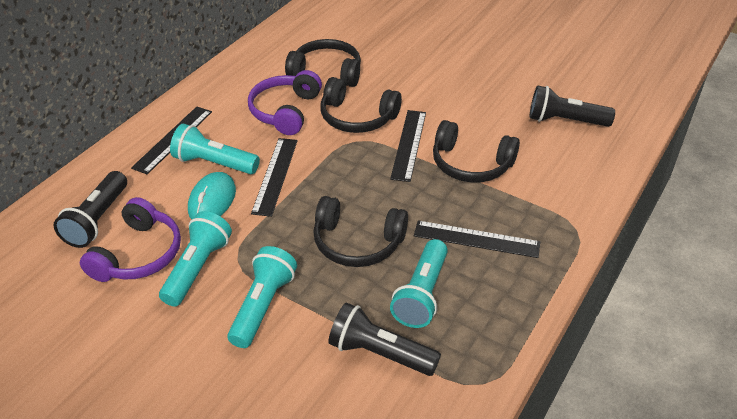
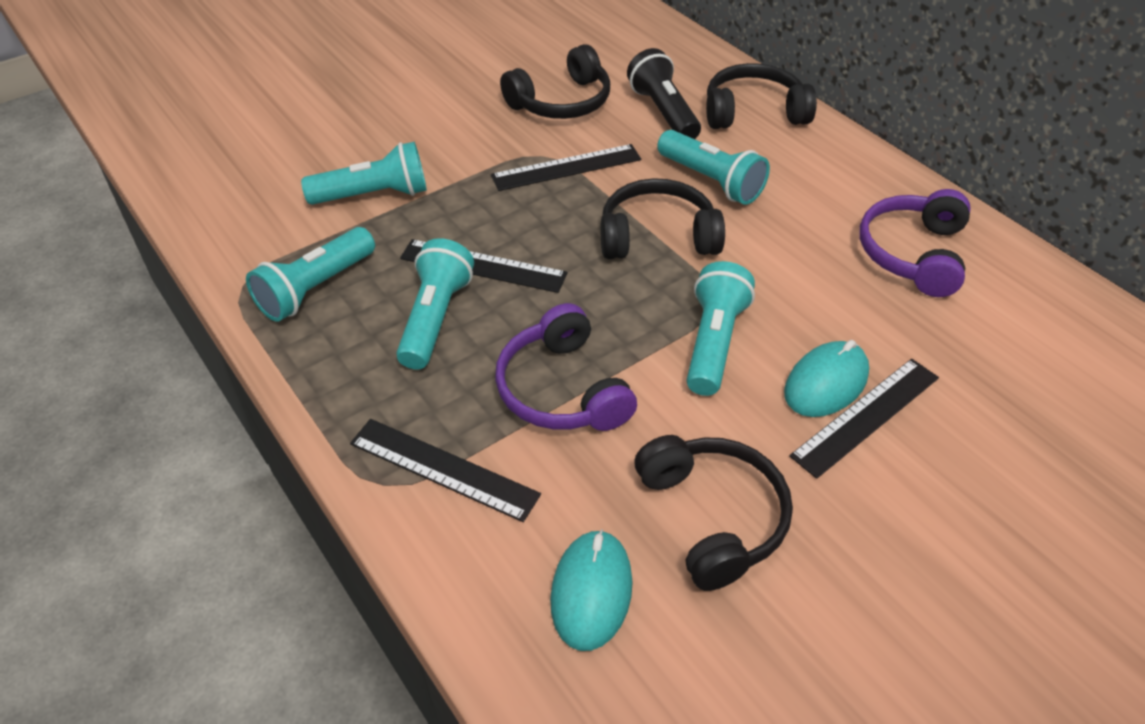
black flashlight: 3 -> 1
turquoise flashlight: 4 -> 5
turquoise mouse: 1 -> 2

